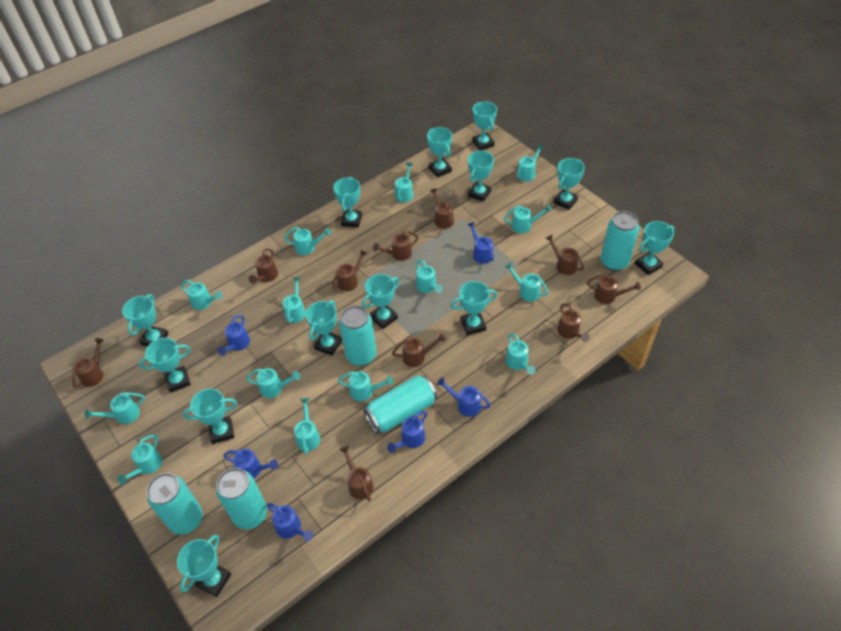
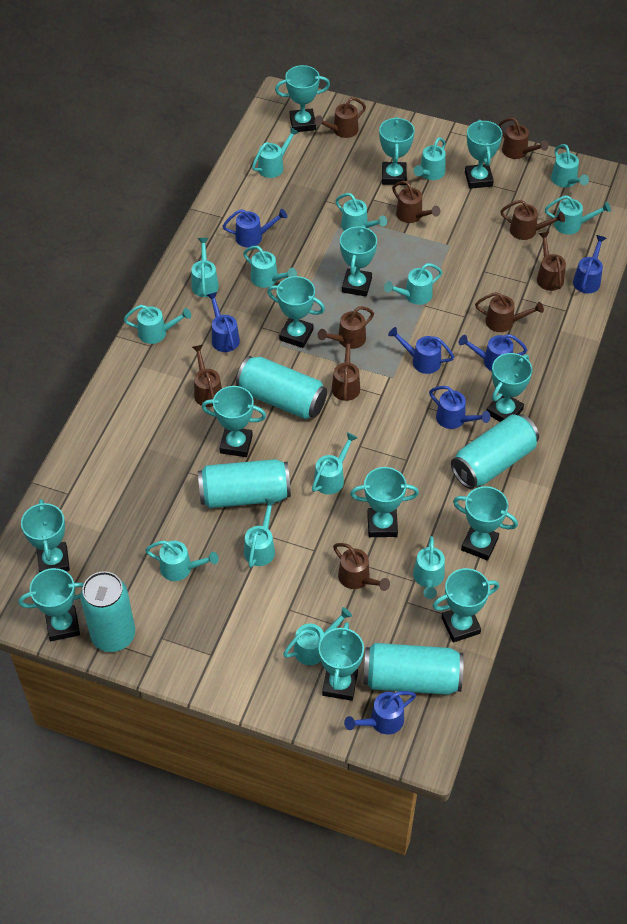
blue watering can: 6 -> 7

